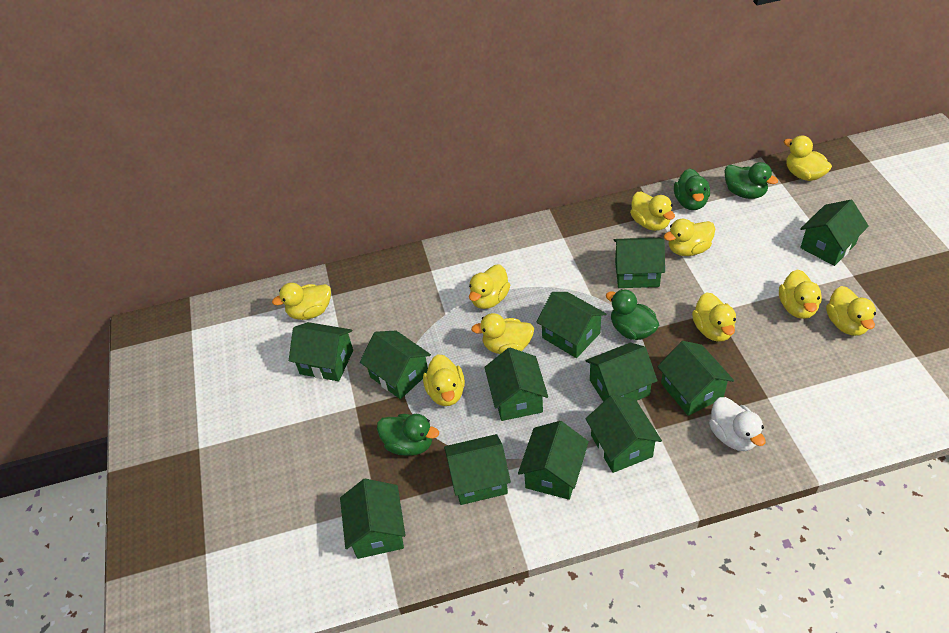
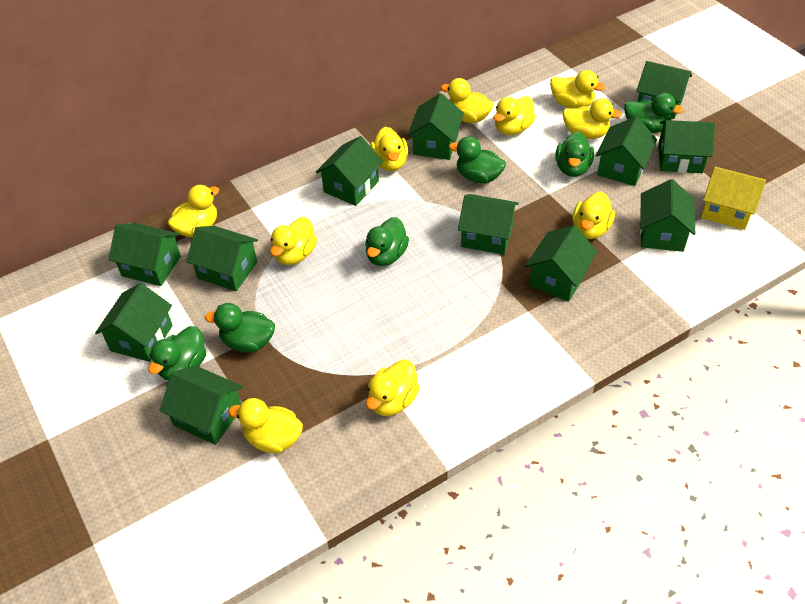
green duck: 4 -> 6
white duck: 1 -> 0
yellow house: 0 -> 1

